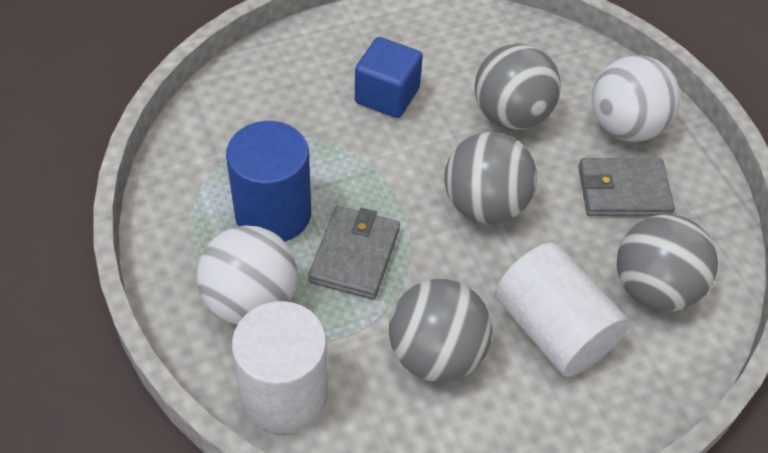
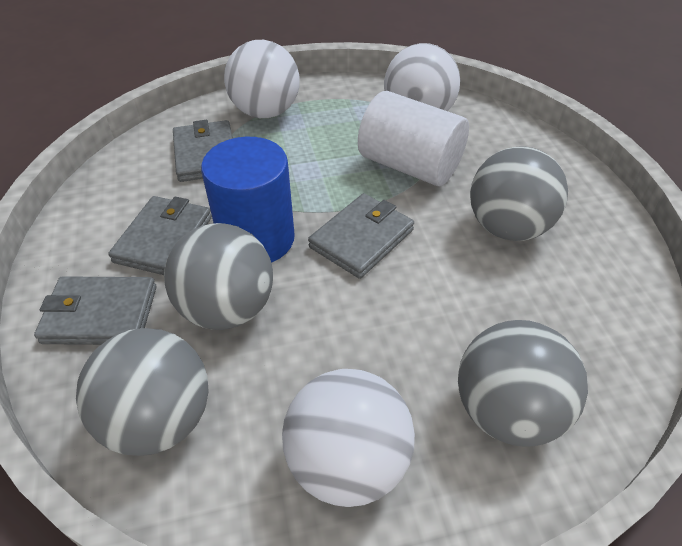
blue cube: 1 -> 0
grey wallet: 2 -> 4
white ball: 2 -> 3
white cylinder: 2 -> 1

